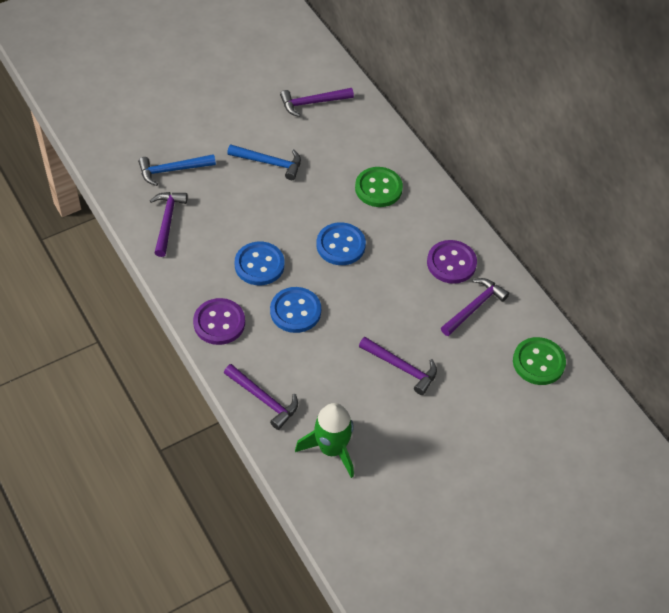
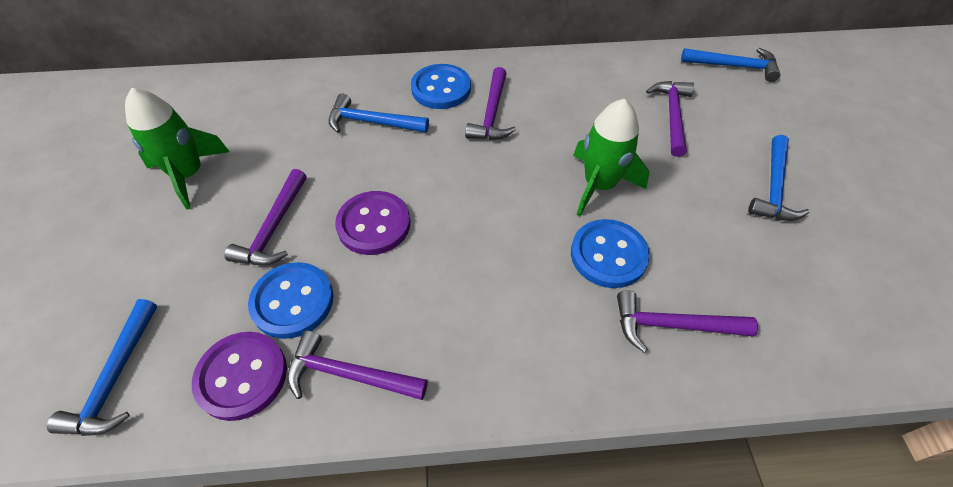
blue hammer: 2 -> 4
green button: 2 -> 0
green rocket: 1 -> 2

